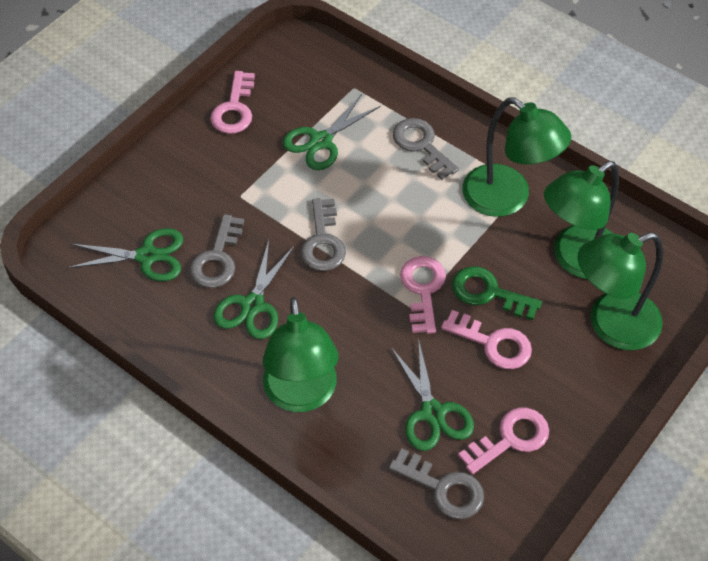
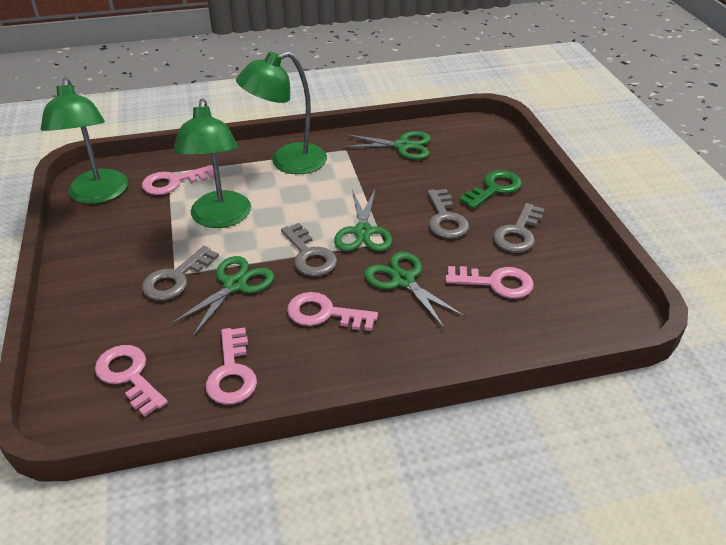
green lamp: 4 -> 3
pink key: 4 -> 5

